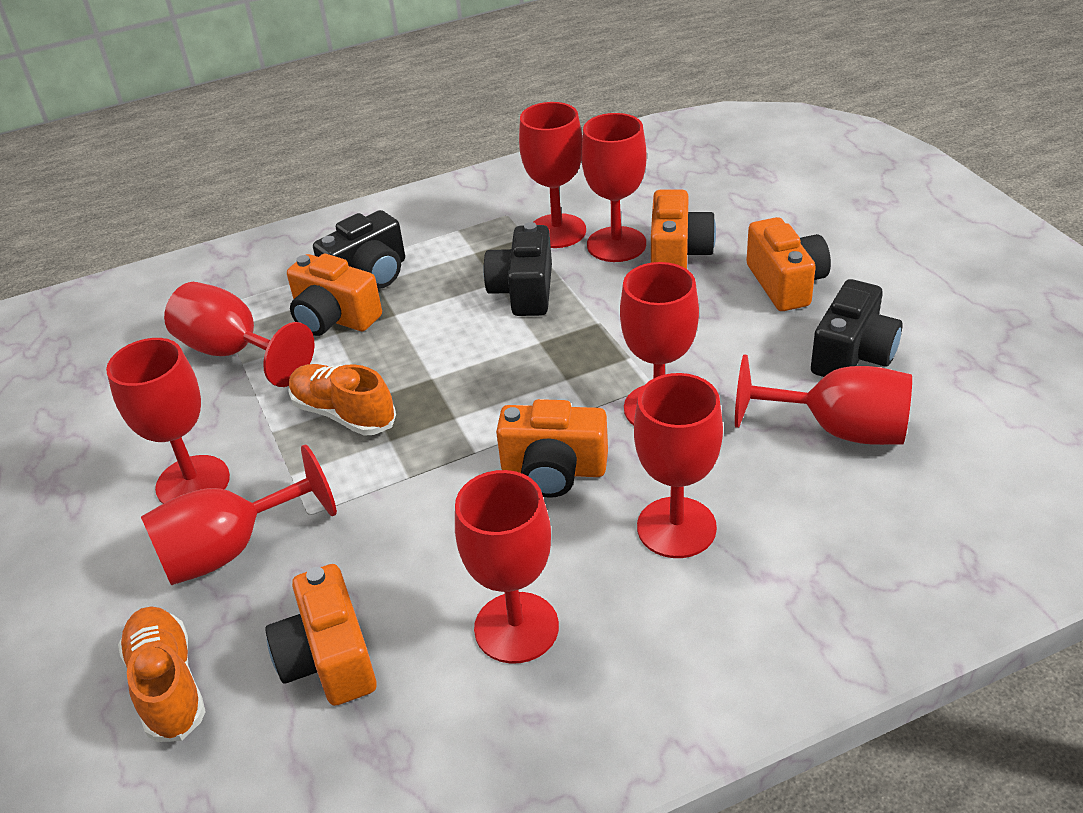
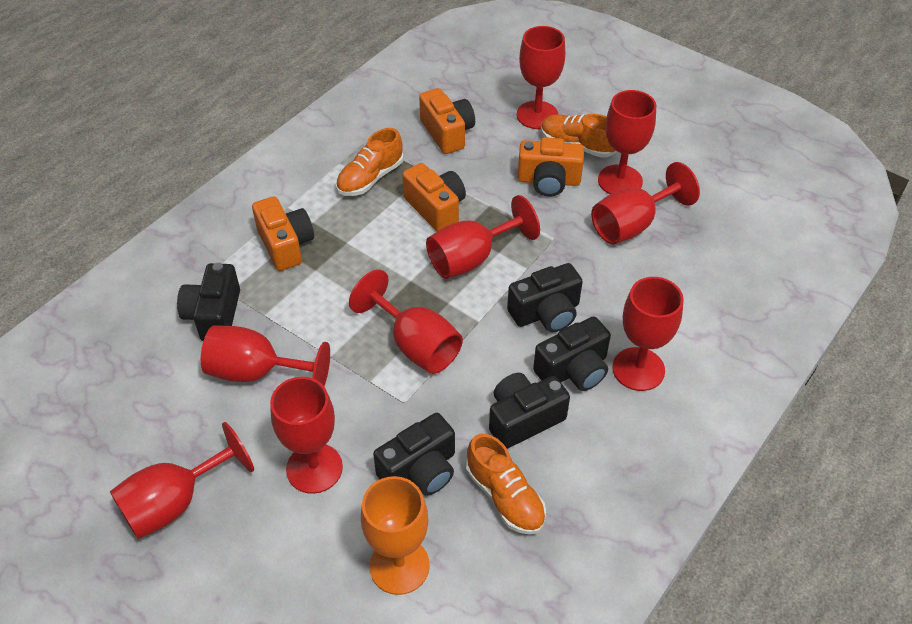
black camera: 3 -> 5
orange camera: 5 -> 4
orange goblet: 0 -> 1
orange shoe: 2 -> 3

